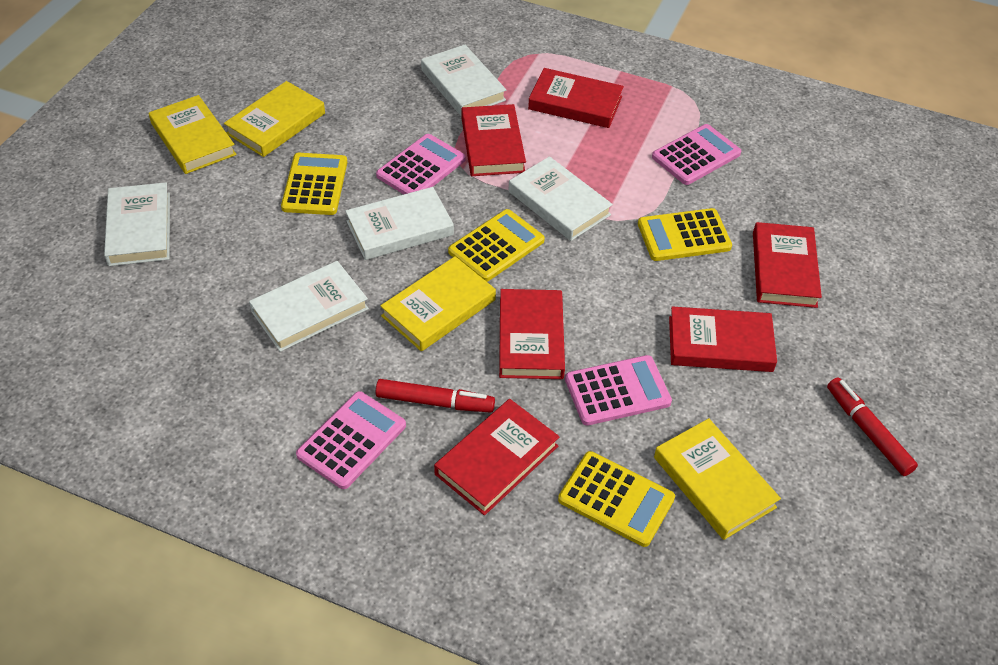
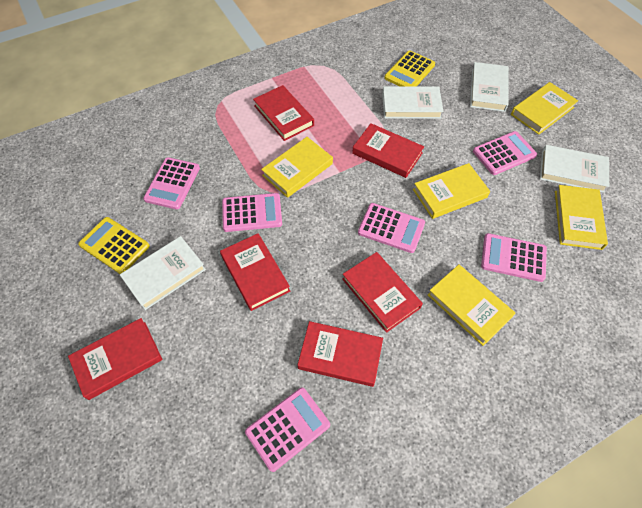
pink calculator: 4 -> 6
red marker: 2 -> 0
white book: 5 -> 4
yellow book: 4 -> 5
yellow calculator: 4 -> 2

